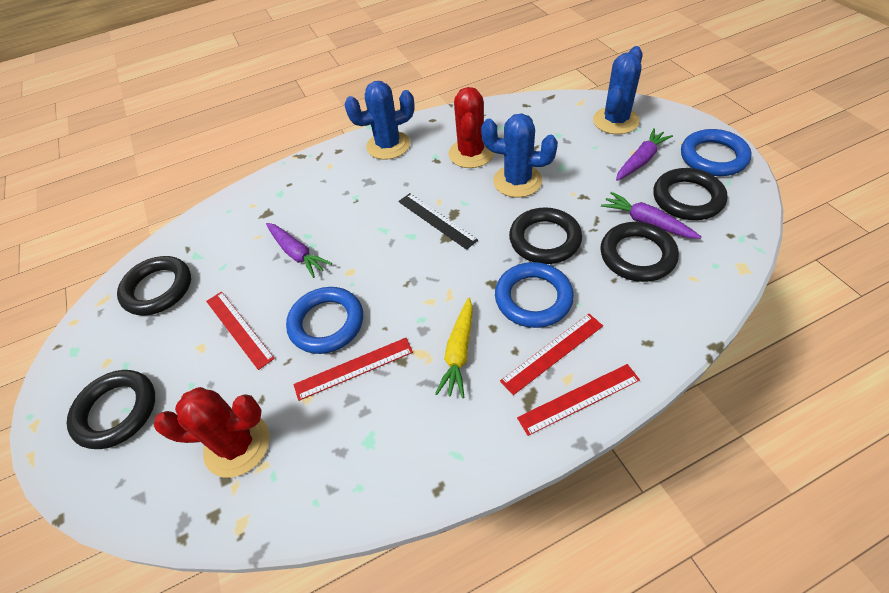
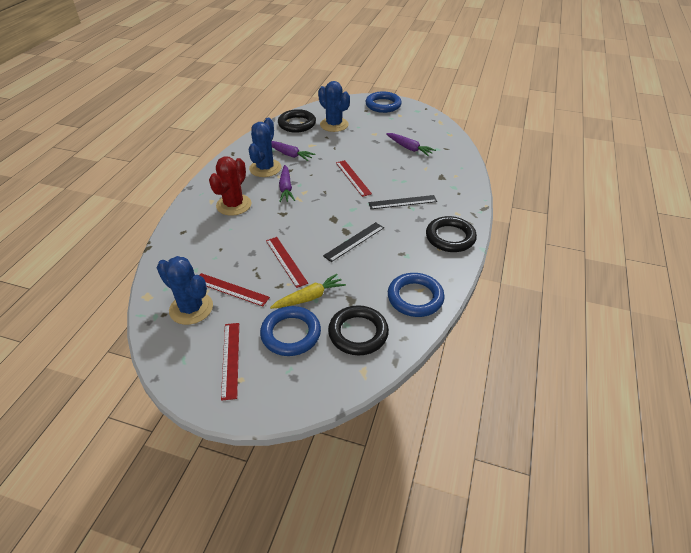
black ring: 5 -> 3
black ruler: 1 -> 2
red cactus: 2 -> 1

